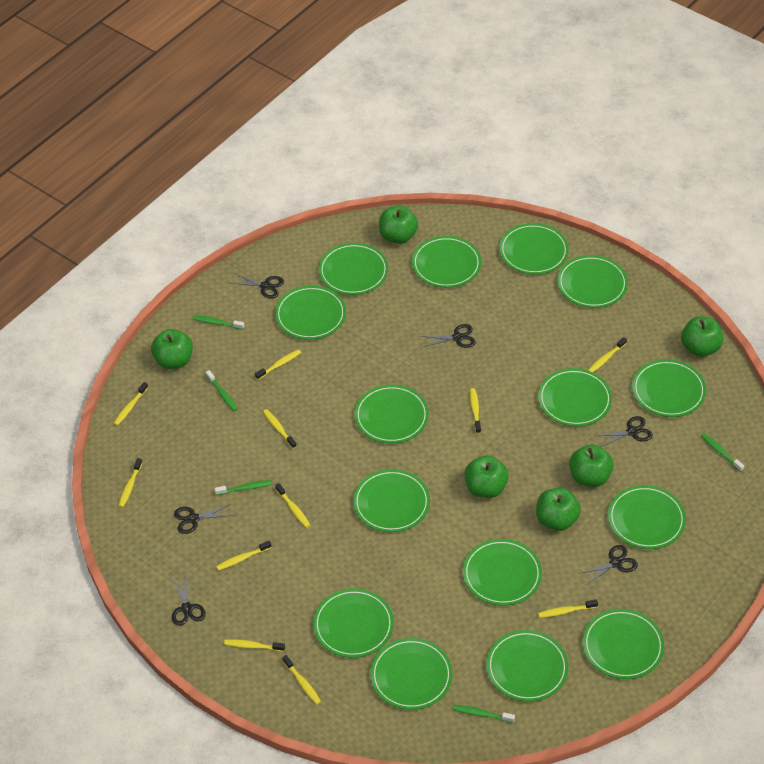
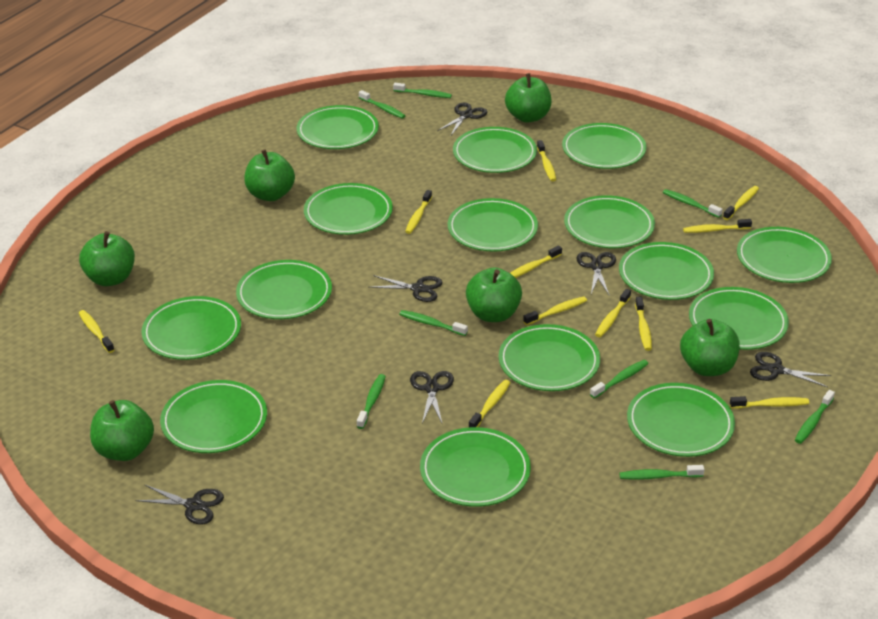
green toothbrush: 5 -> 8

